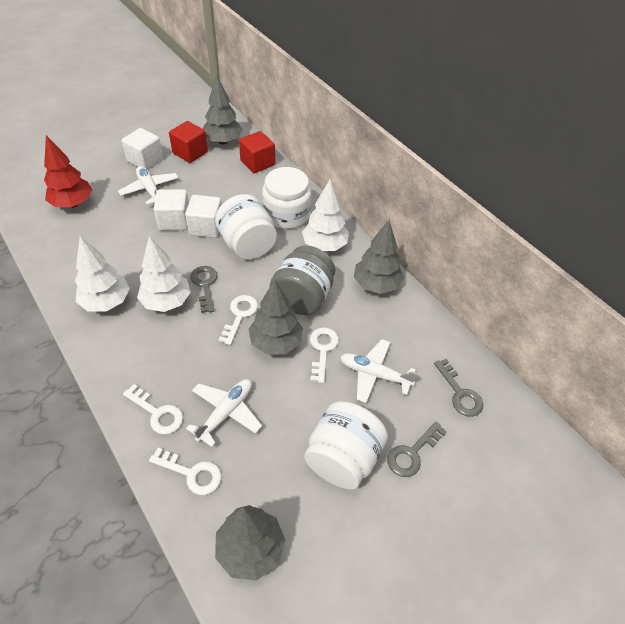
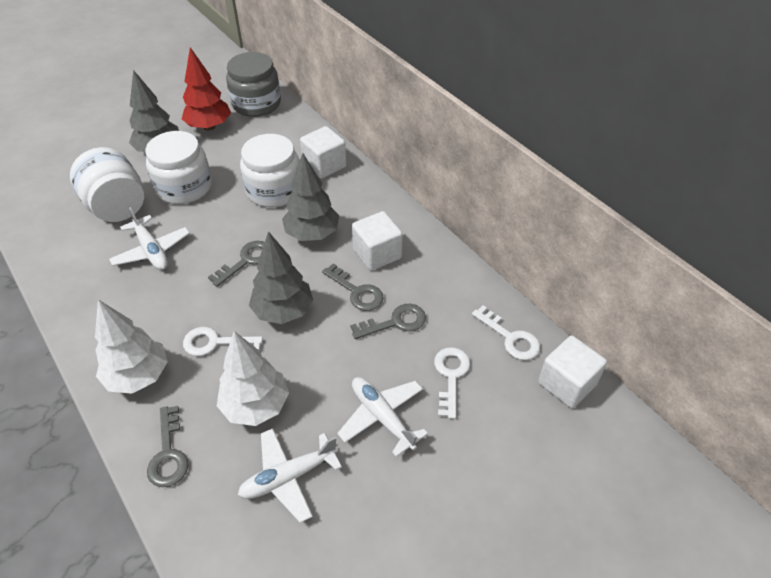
grey key: 3 -> 4
grey tree: 4 -> 3
red cube: 2 -> 0
white key: 4 -> 3
white tree: 3 -> 2

